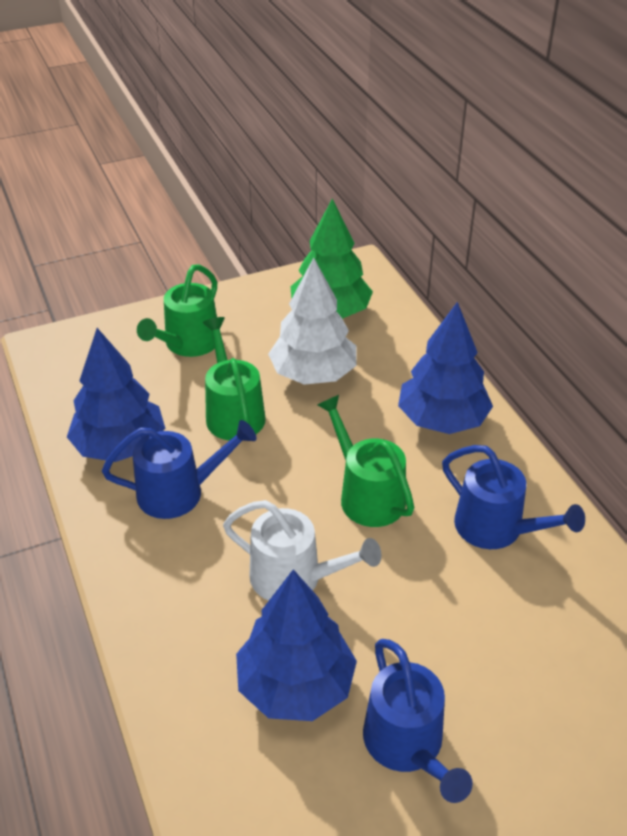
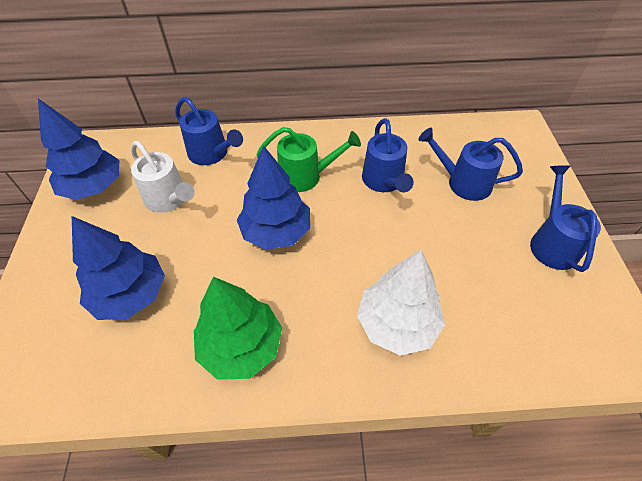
blue watering can: 3 -> 4
green watering can: 3 -> 1

